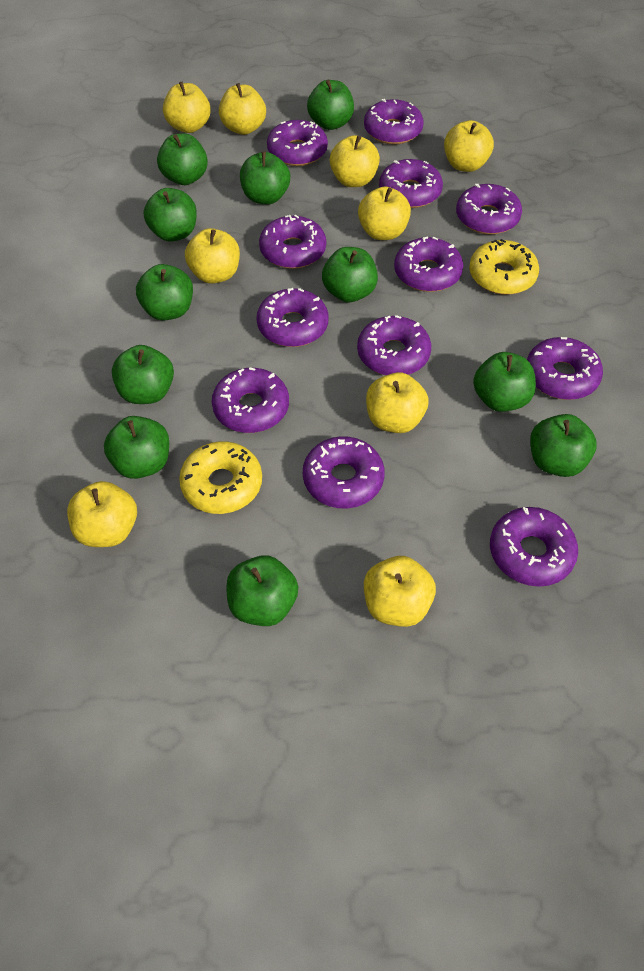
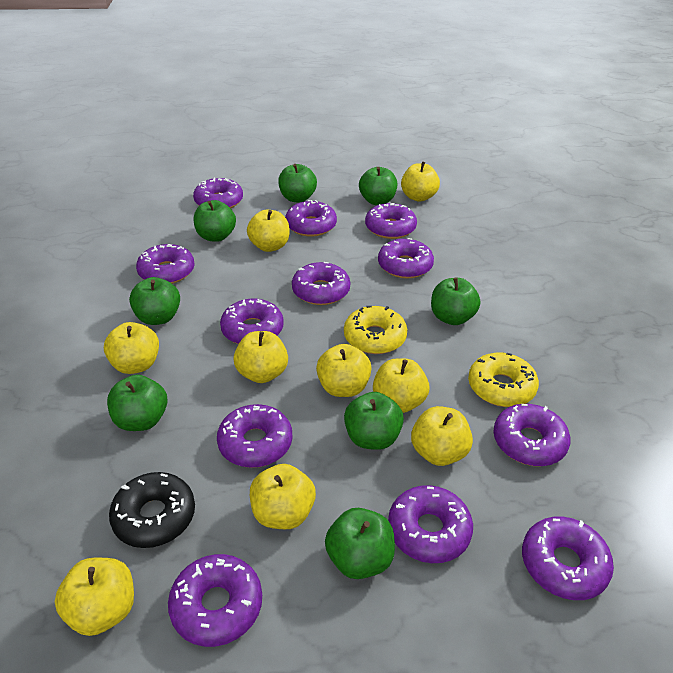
black donut: 0 -> 1
green apple: 11 -> 8

